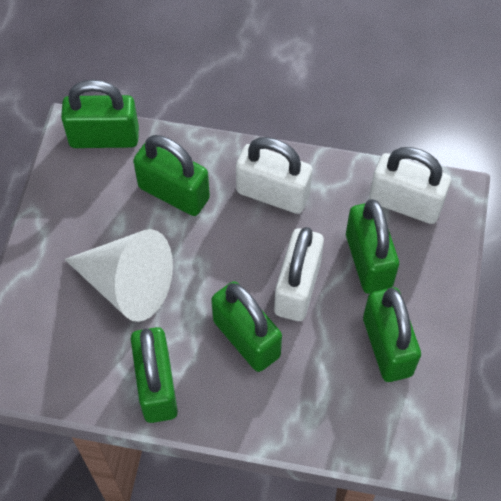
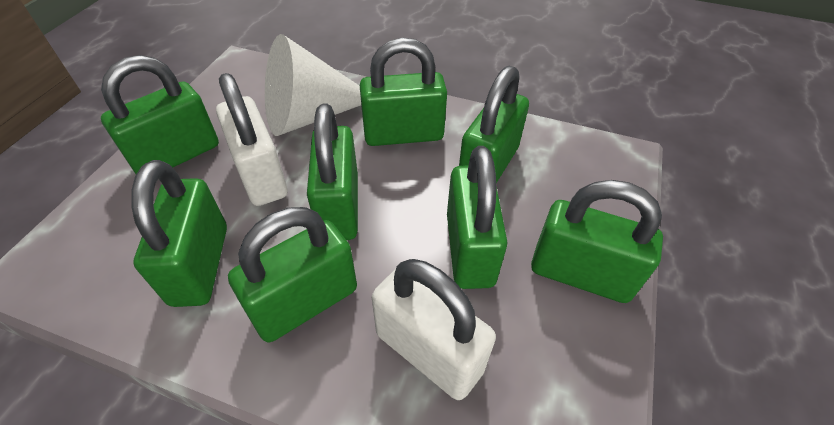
green padlock: 6 -> 8
white padlock: 3 -> 2

